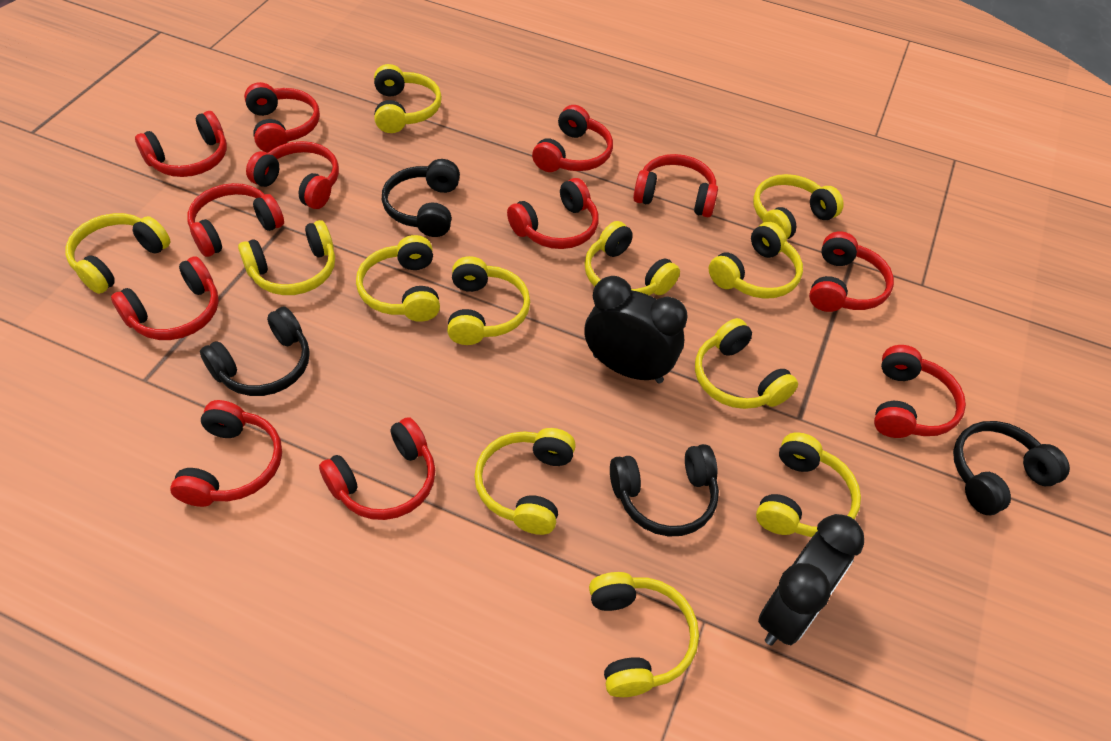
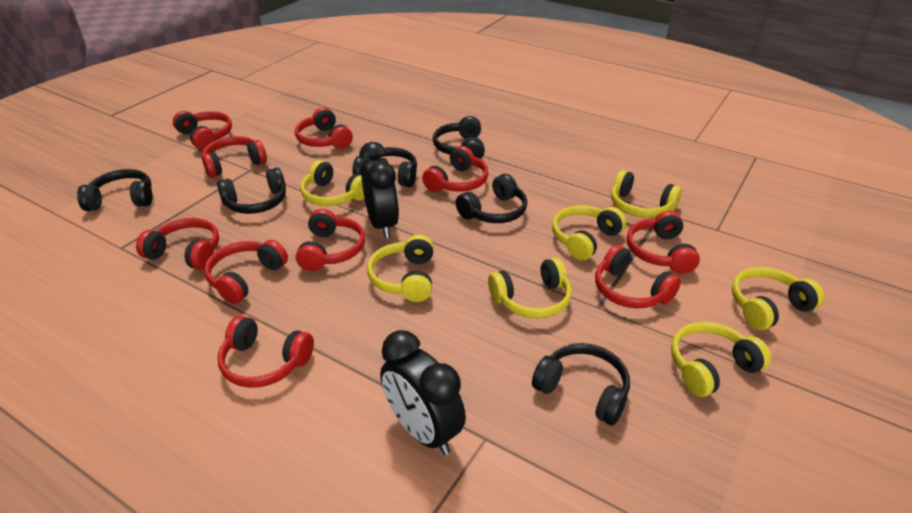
black headphones: 4 -> 6
red headphones: 12 -> 10
yellow headphones: 12 -> 7

